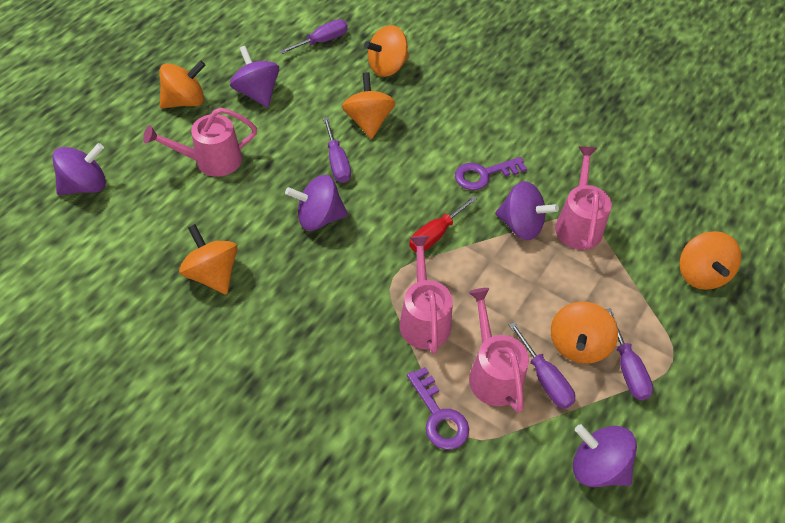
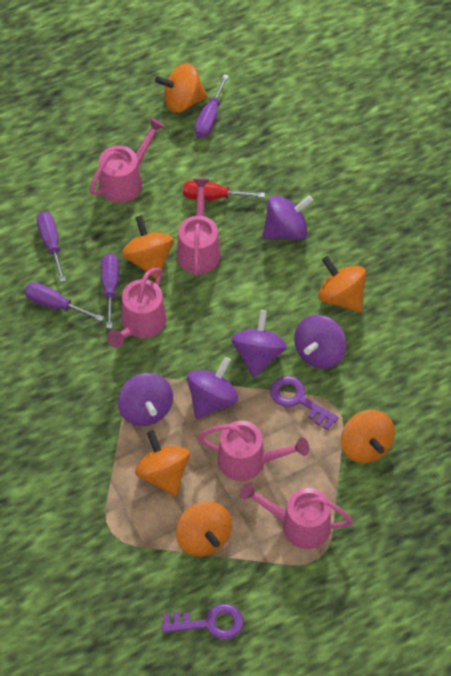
pink watering can: 4 -> 5

